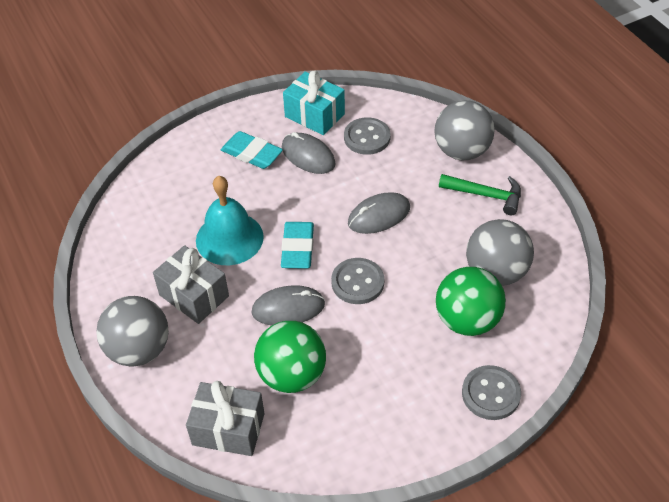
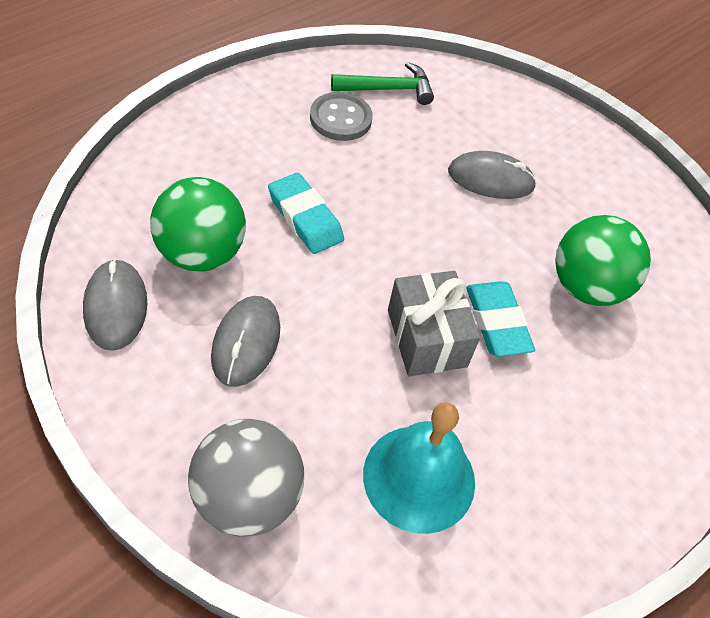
grey ball: 3 -> 1
grey button: 3 -> 1
grey gift: 2 -> 1
turquoise gift: 1 -> 0

